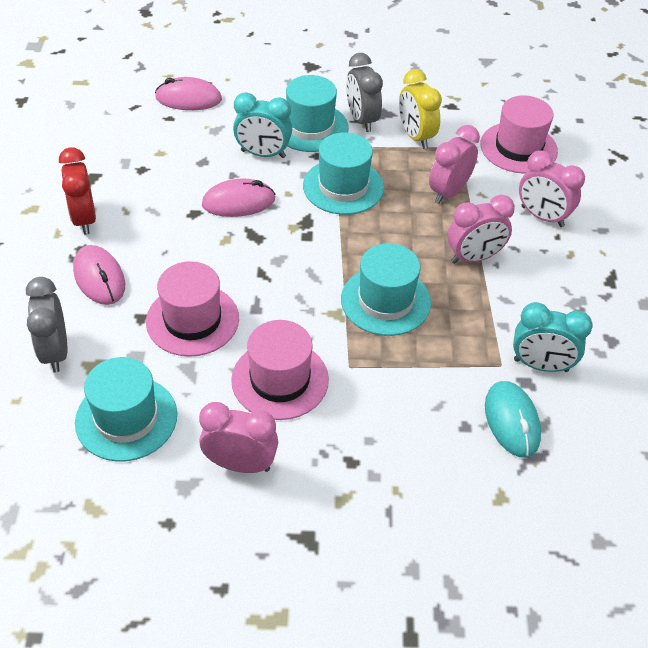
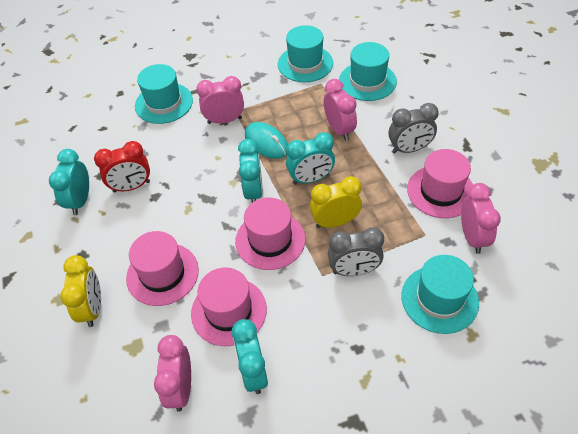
pink hat: 3 -> 4
pink mouse: 3 -> 0
turquoise clock: 2 -> 4
yellow clock: 1 -> 2

